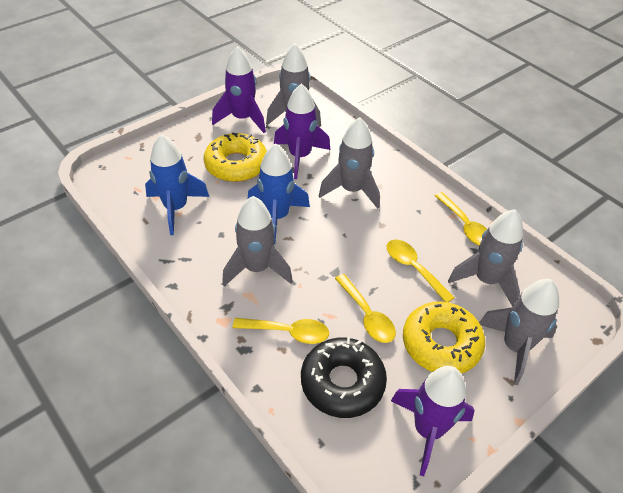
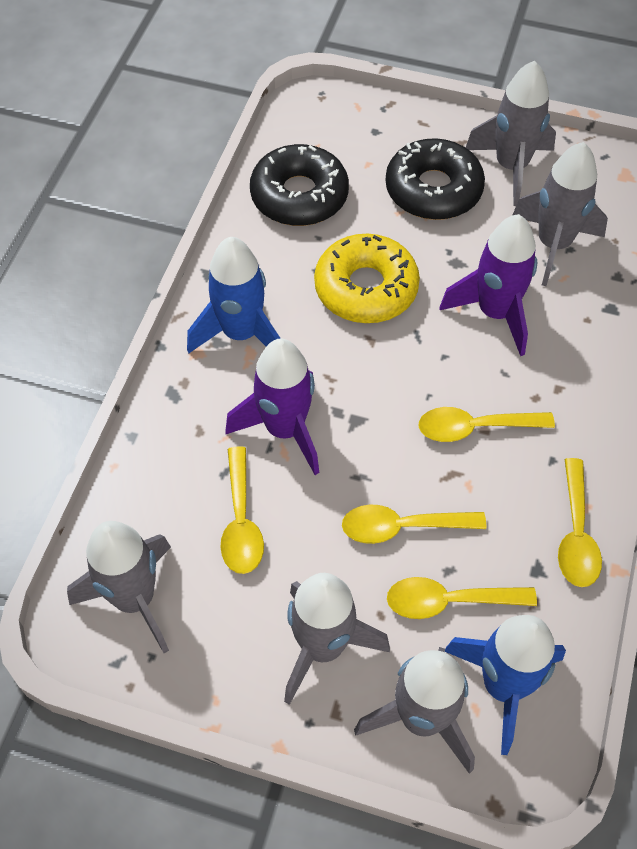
black donut: 1 -> 2
purple rocket: 3 -> 2
yellow donut: 2 -> 1
yellow spoon: 4 -> 5

